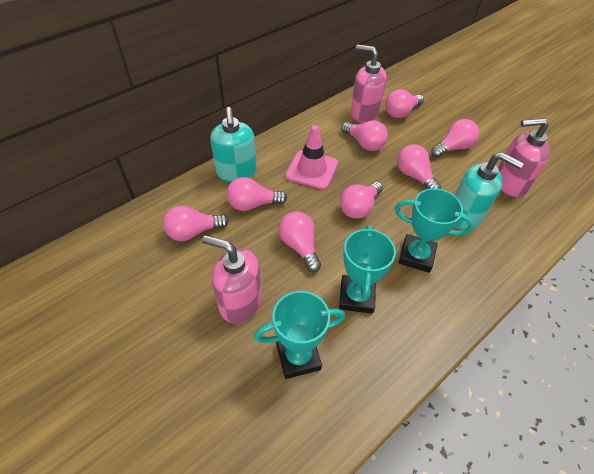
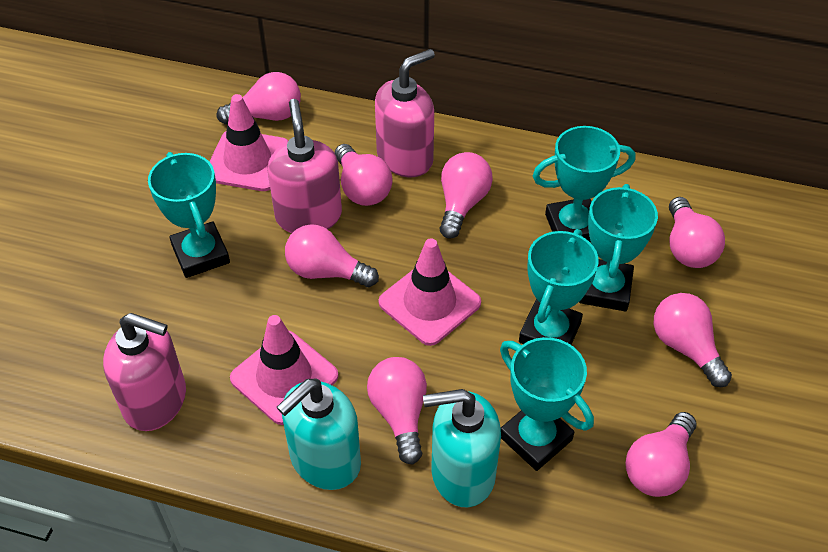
pink traffic cone: 1 -> 3
turquoise trophy: 3 -> 5

